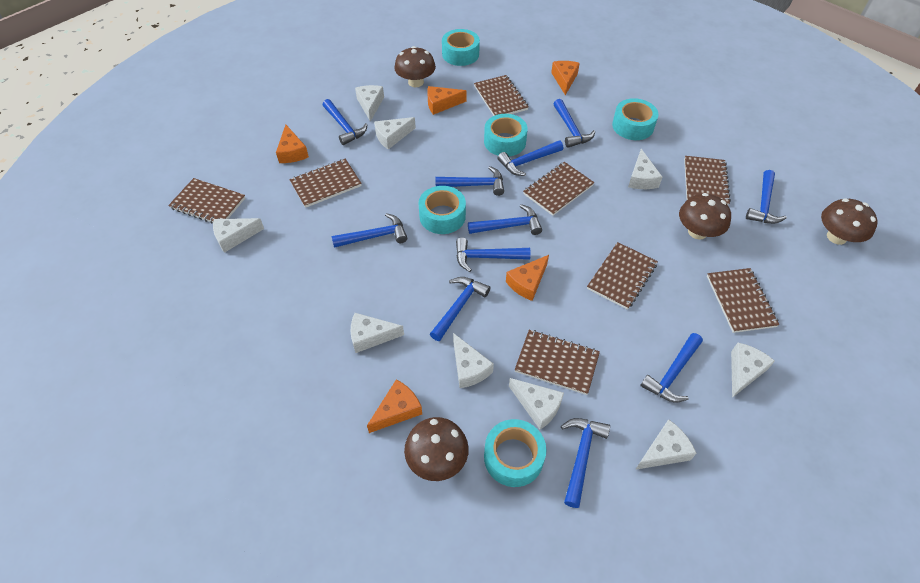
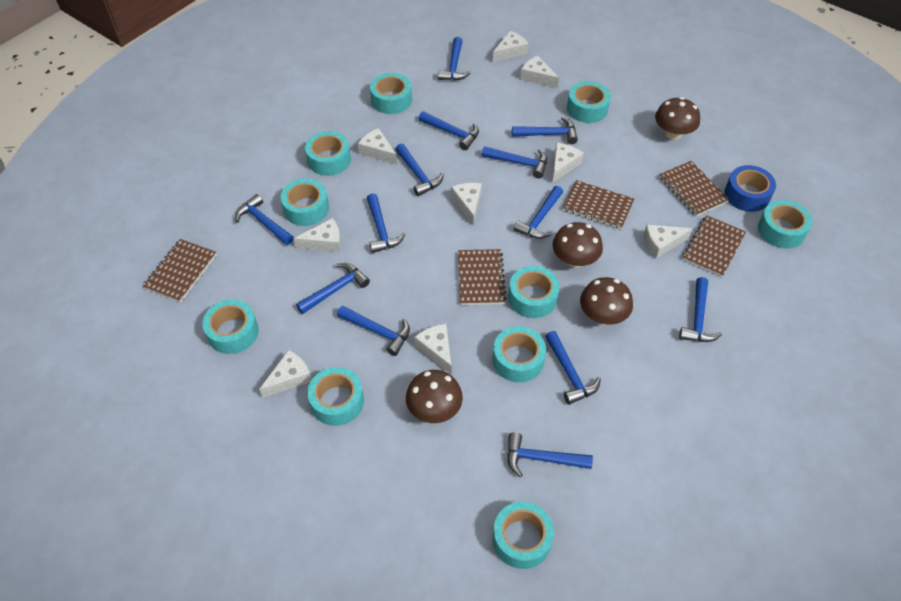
blue hammer: 11 -> 13
blue tape: 0 -> 1
brown notebook: 8 -> 5
orange cheese: 5 -> 0
turquoise tape: 5 -> 10

